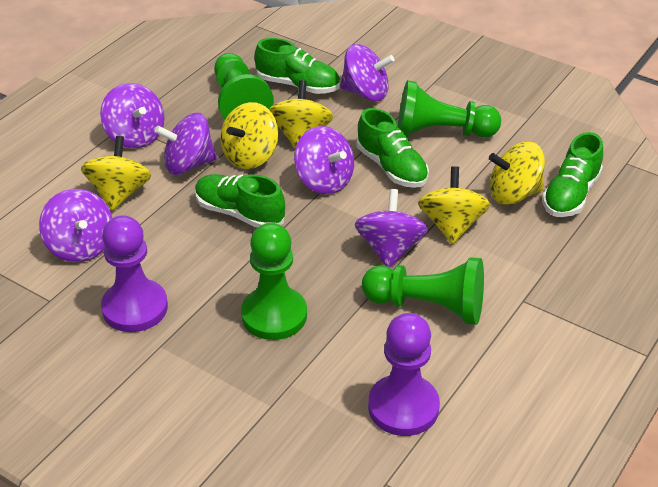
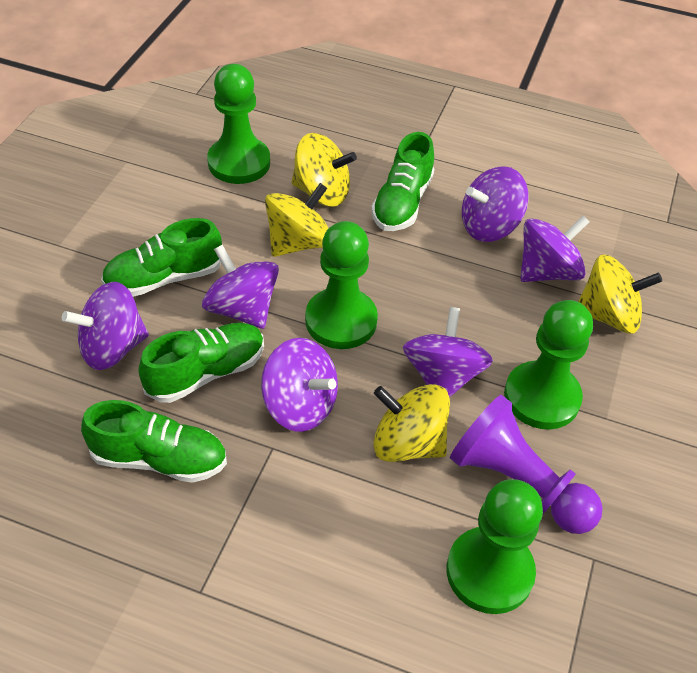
purple pawn: 2 -> 1
yellow spinning top: 5 -> 4

